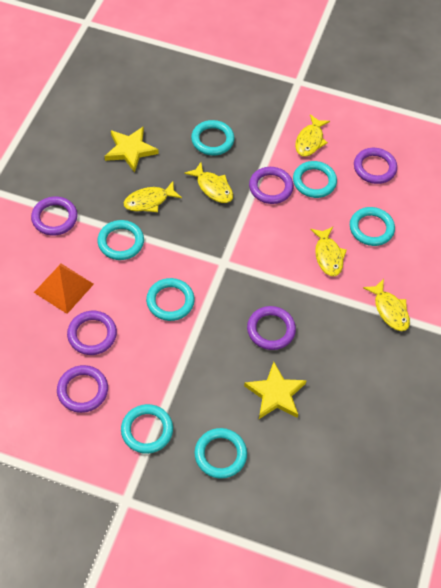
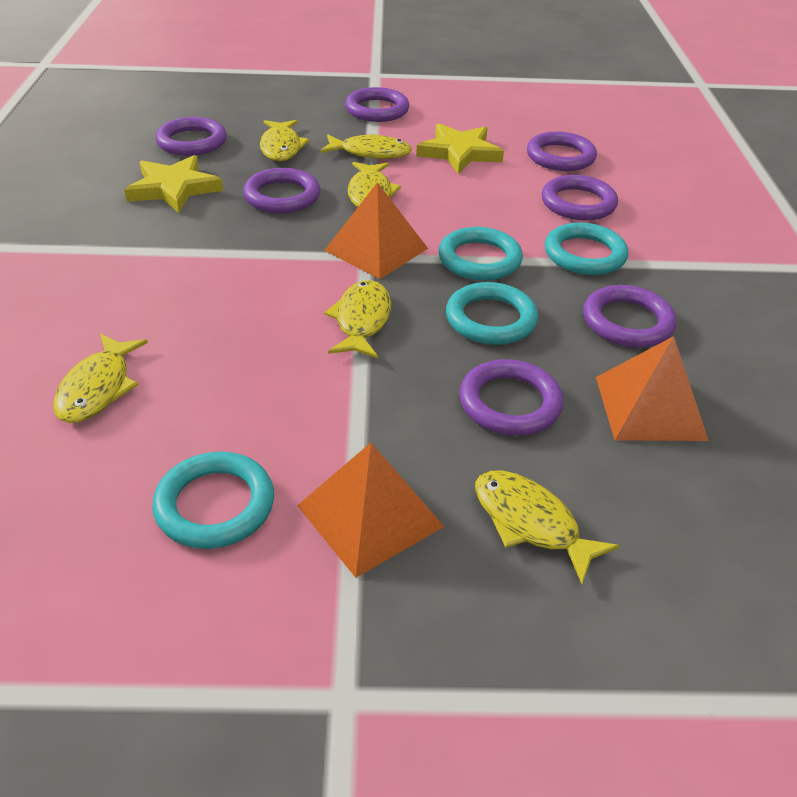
orange pyramid: 1 -> 3
purple ring: 6 -> 7
turquoise ring: 7 -> 4
yellow fish: 5 -> 6

